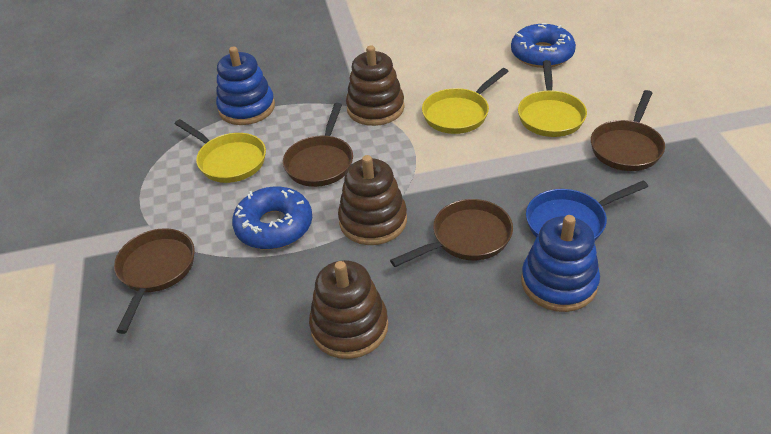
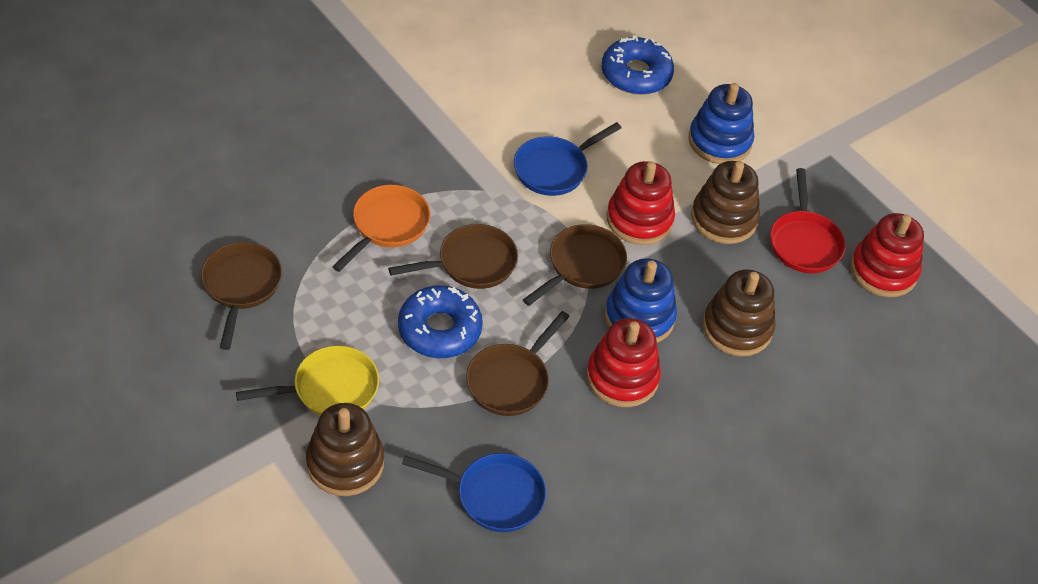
blue pan: 1 -> 2
orange pan: 0 -> 1
red pan: 0 -> 1
red stacking toy: 0 -> 3
yellow pan: 3 -> 1

